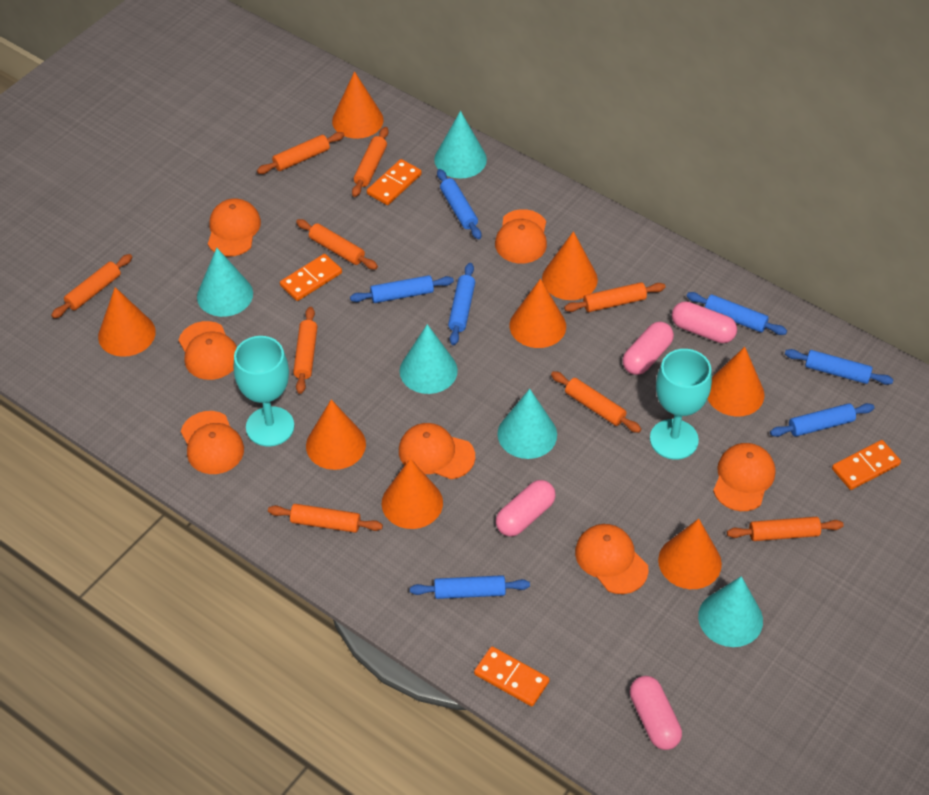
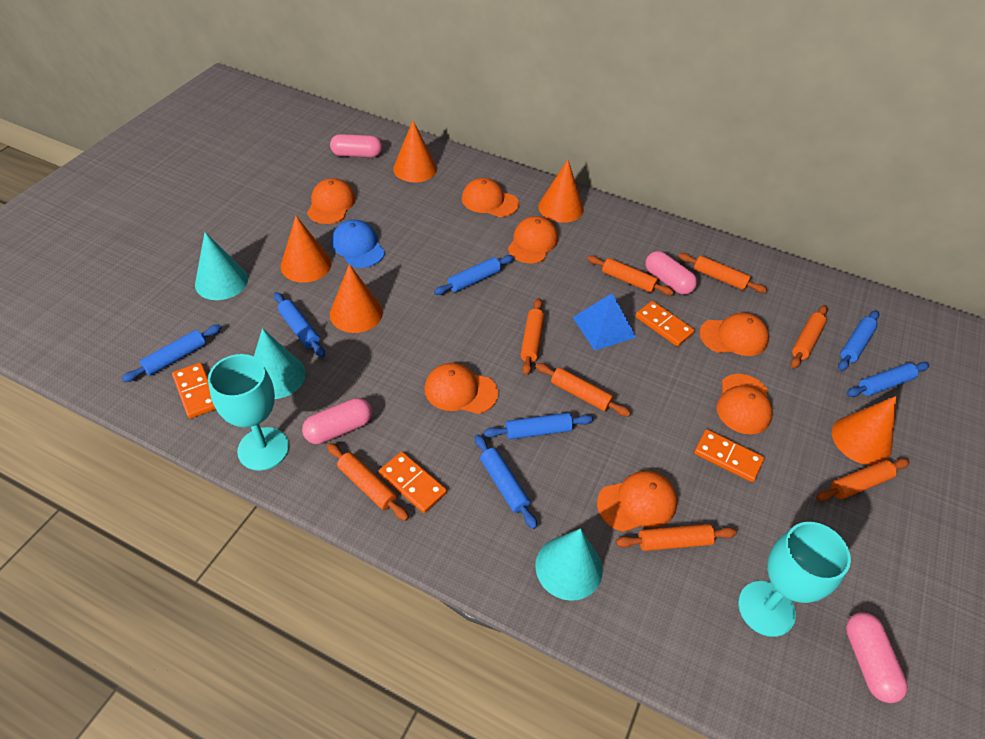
blue cap: 0 -> 1
blue pyramid: 0 -> 1
orange cone: 8 -> 5
orange rolling pin: 9 -> 8
turquoise cone: 5 -> 3

